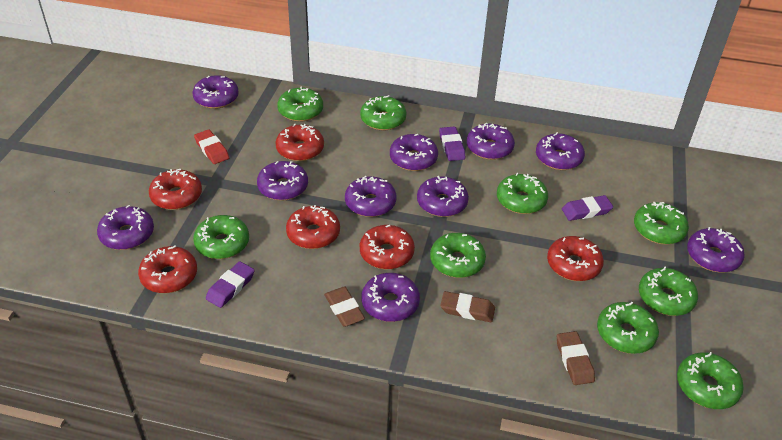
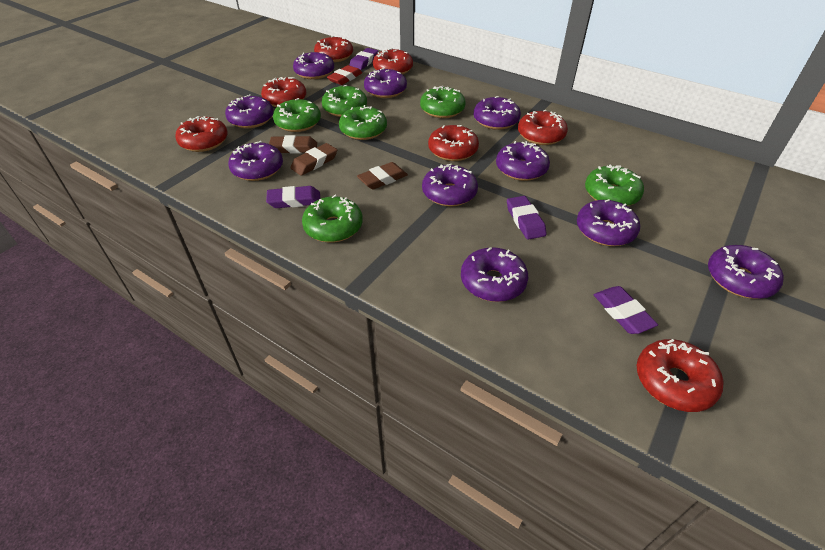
green donut: 9 -> 6
purple eraser: 3 -> 4
red donut: 6 -> 7

